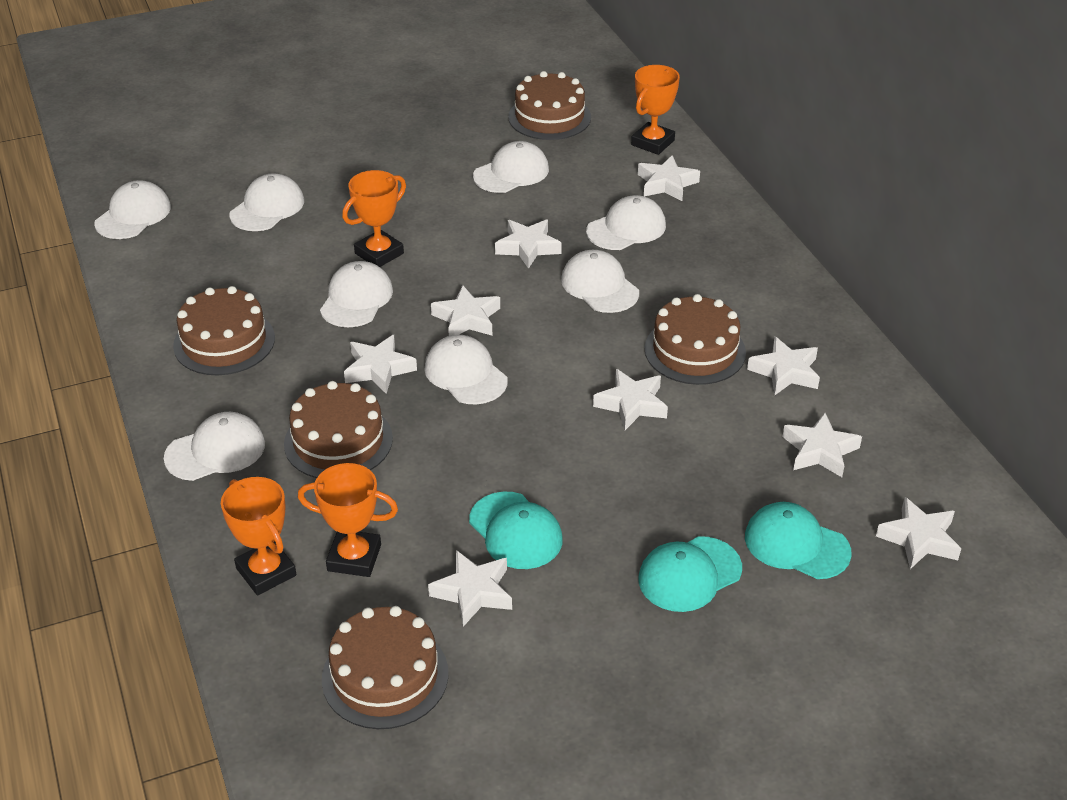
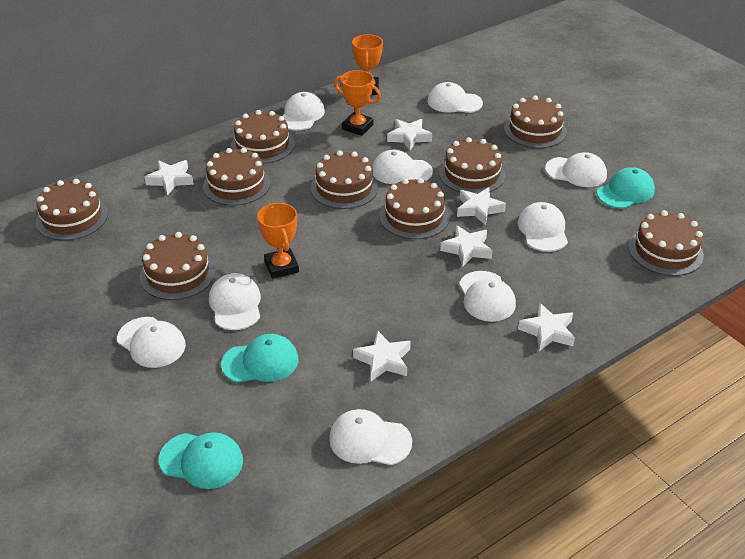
brown cake: 5 -> 9
orange trophy: 4 -> 3
white cap: 8 -> 9
white star: 9 -> 6

